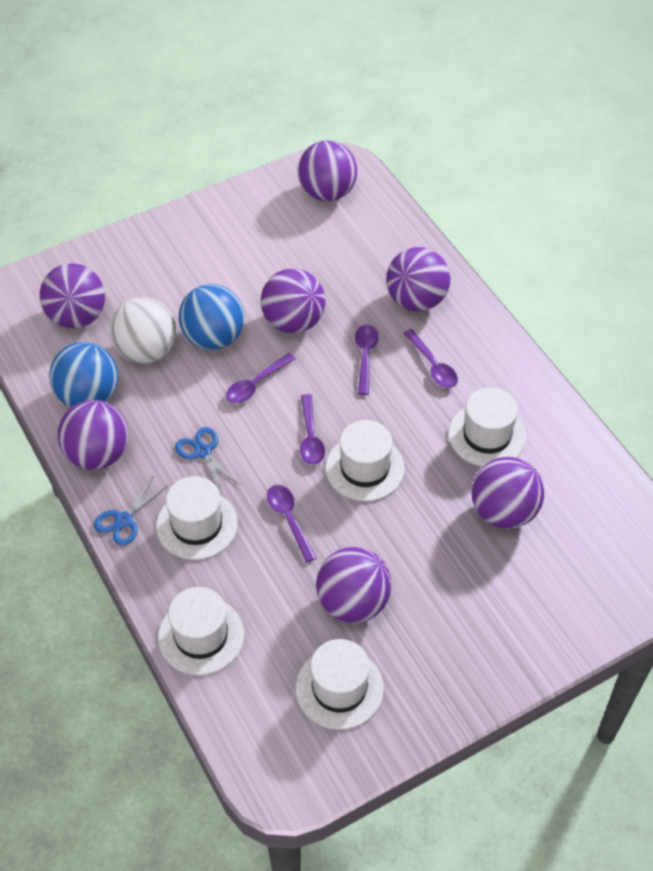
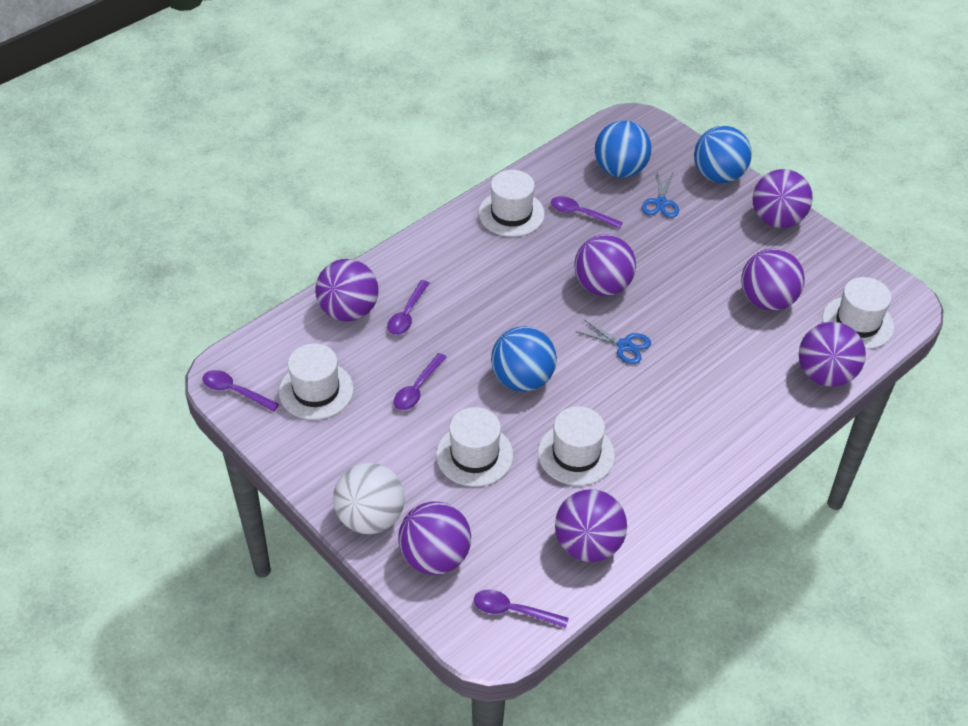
blue ball: 2 -> 3

